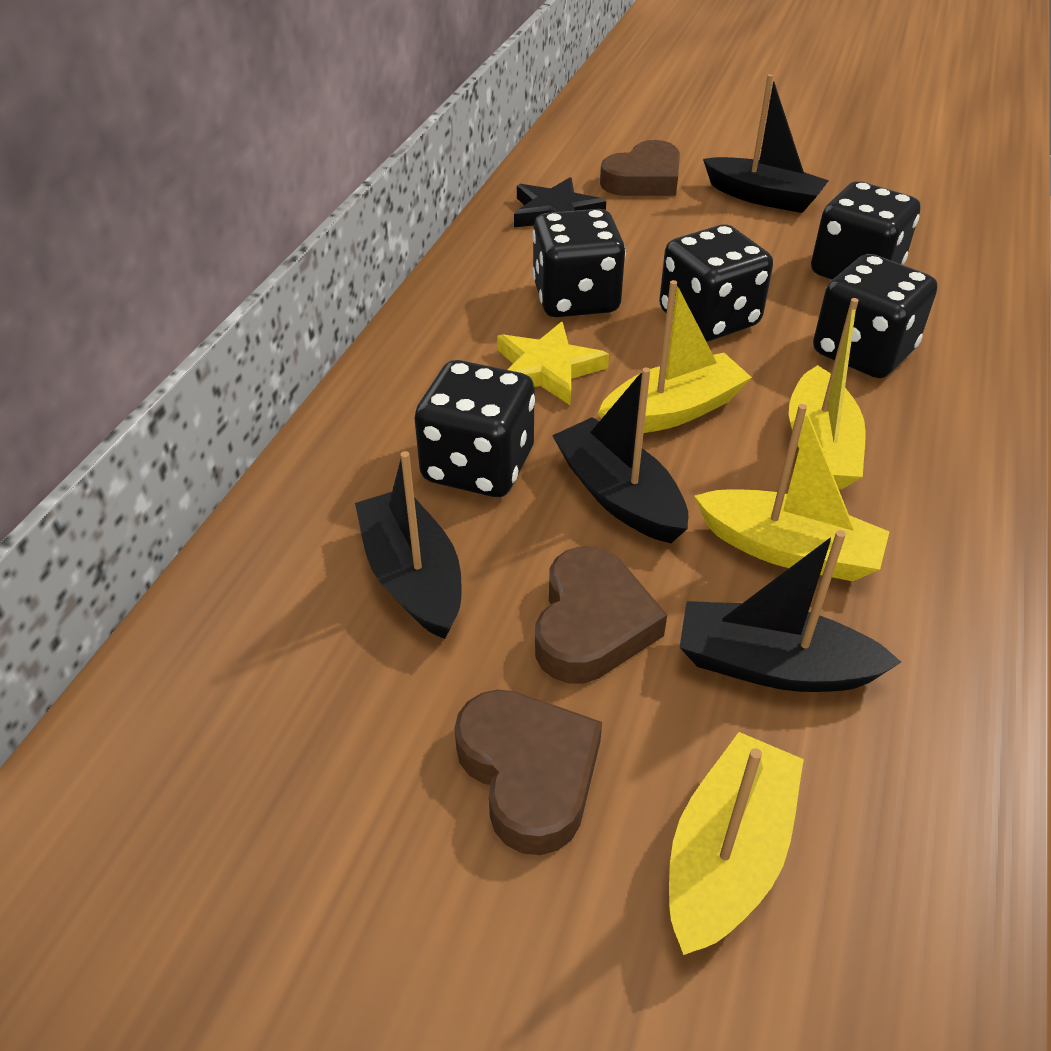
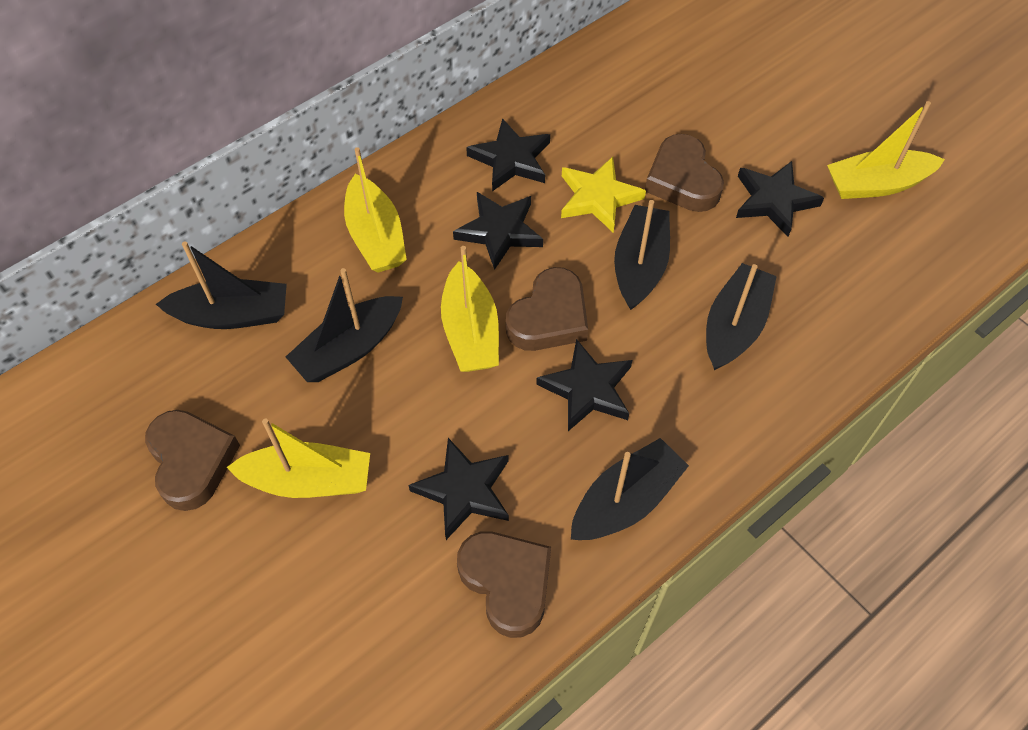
black boat: 4 -> 5
black dice: 5 -> 0
black star: 1 -> 5
brown heart: 3 -> 4

